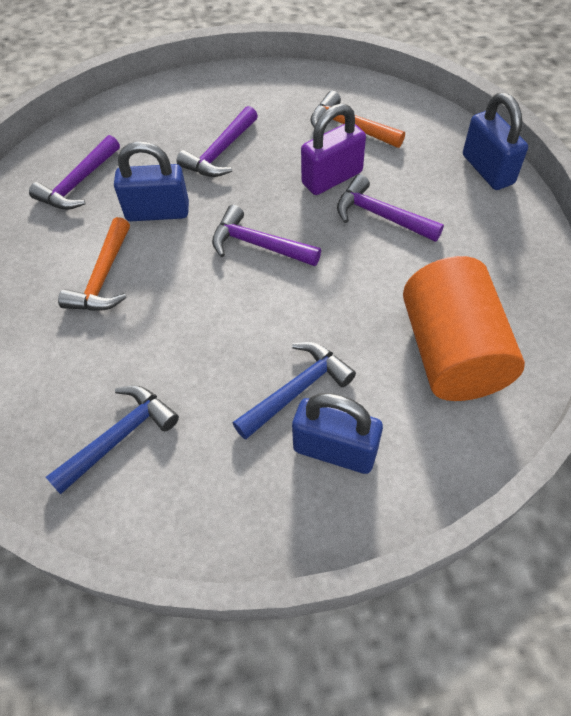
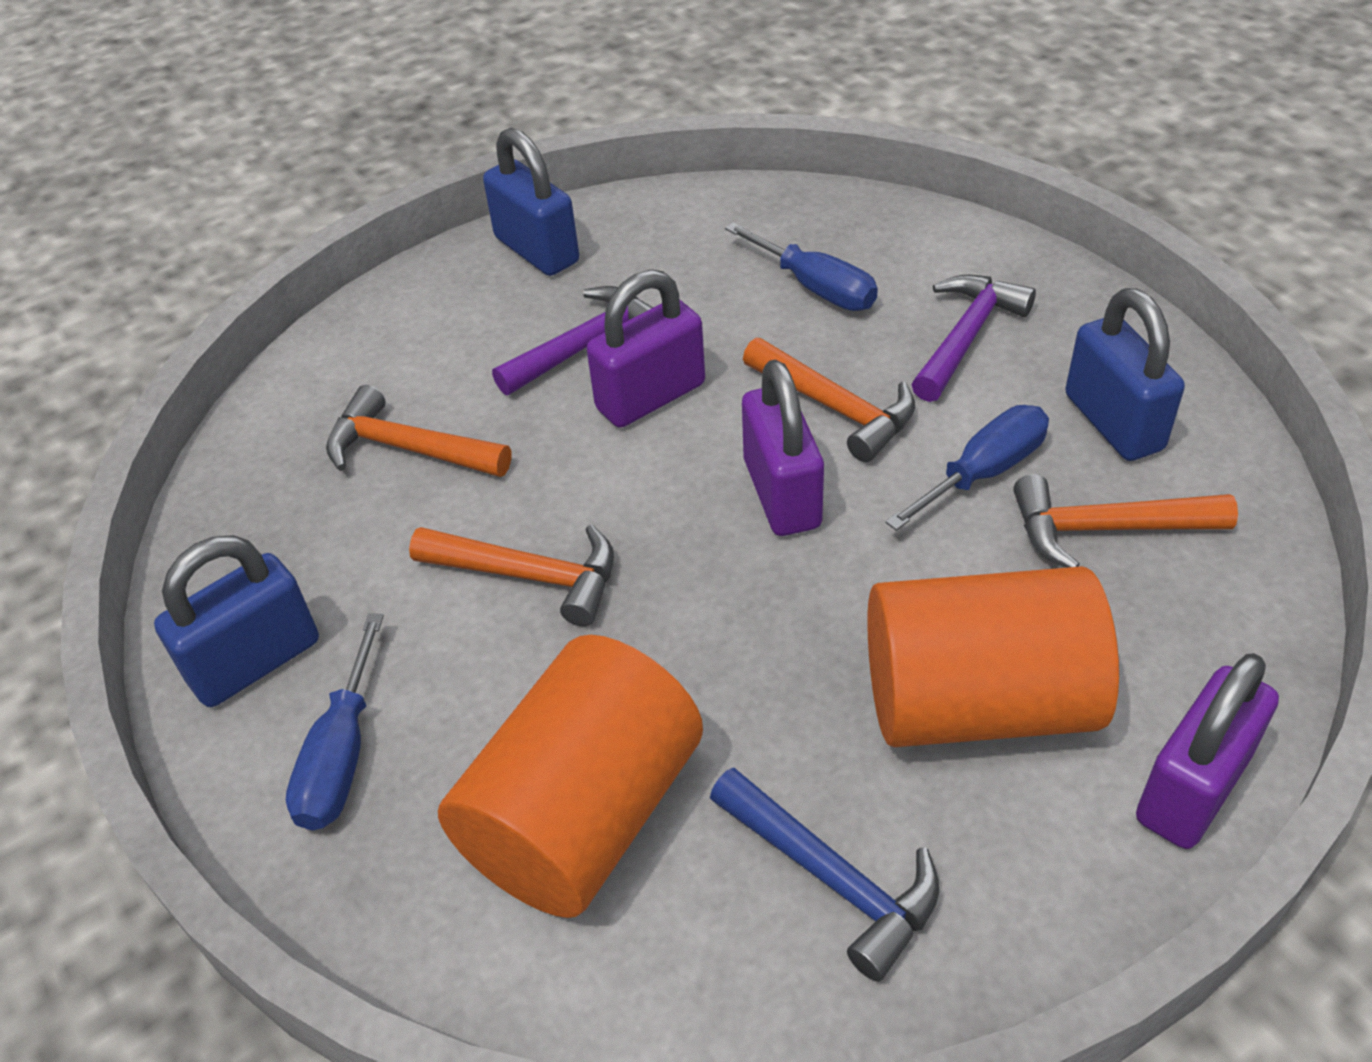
blue hammer: 2 -> 1
blue screwdriver: 0 -> 3
orange cylinder: 1 -> 2
orange hammer: 2 -> 4
purple hammer: 4 -> 2
purple padlock: 1 -> 3

